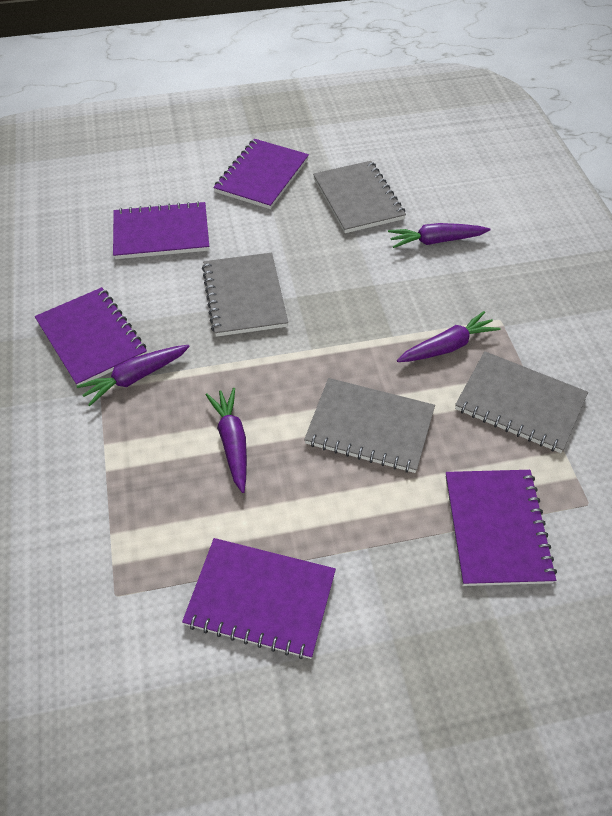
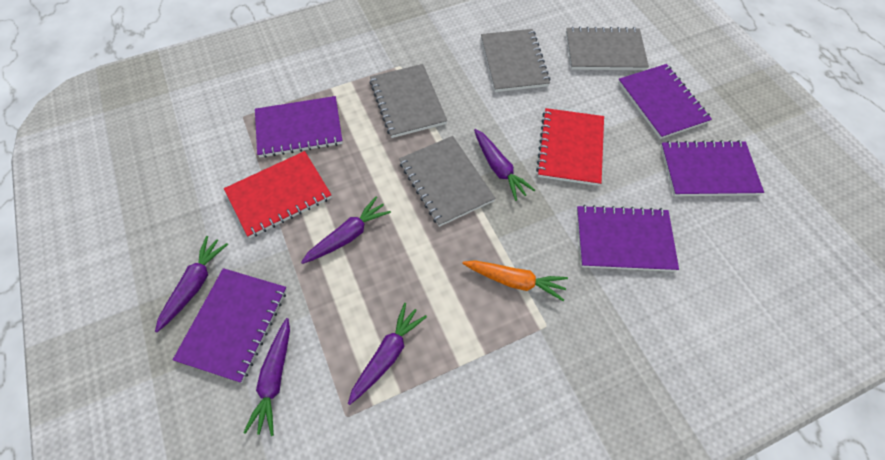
orange carrot: 0 -> 1
purple carrot: 4 -> 5
red notebook: 0 -> 2

